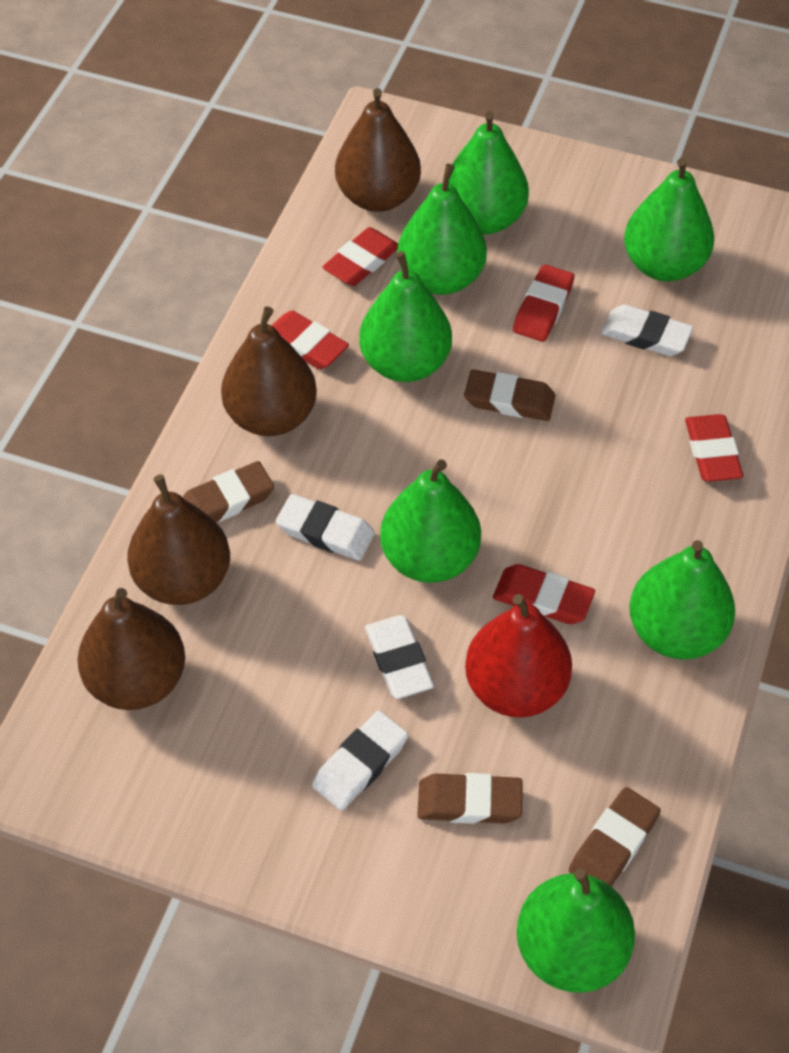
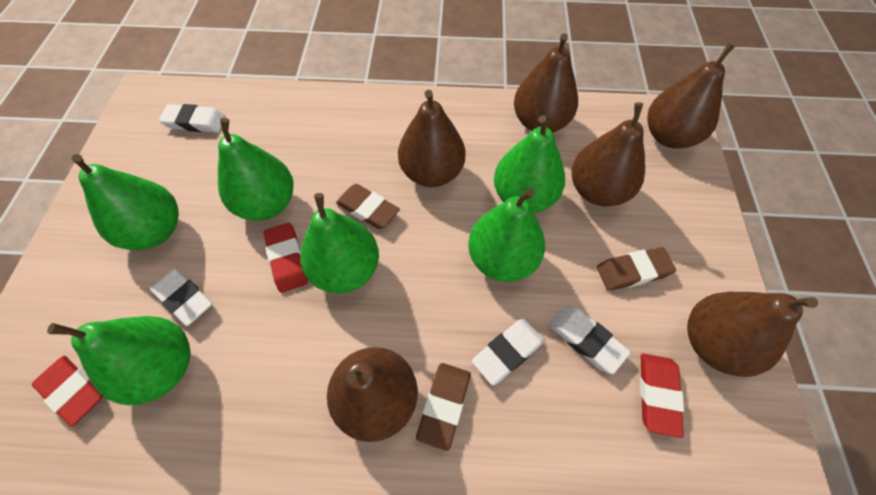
brown eraser: 4 -> 3
brown pear: 4 -> 6
green pear: 7 -> 6
red eraser: 5 -> 3
red pear: 1 -> 0

